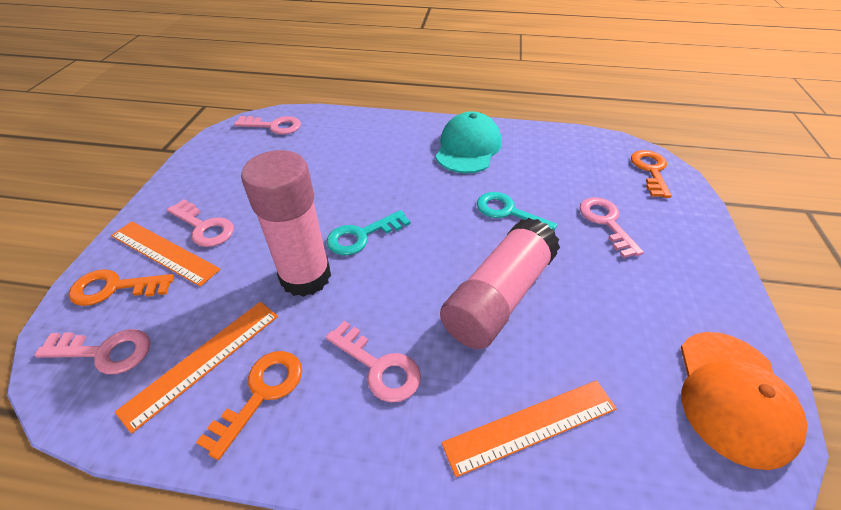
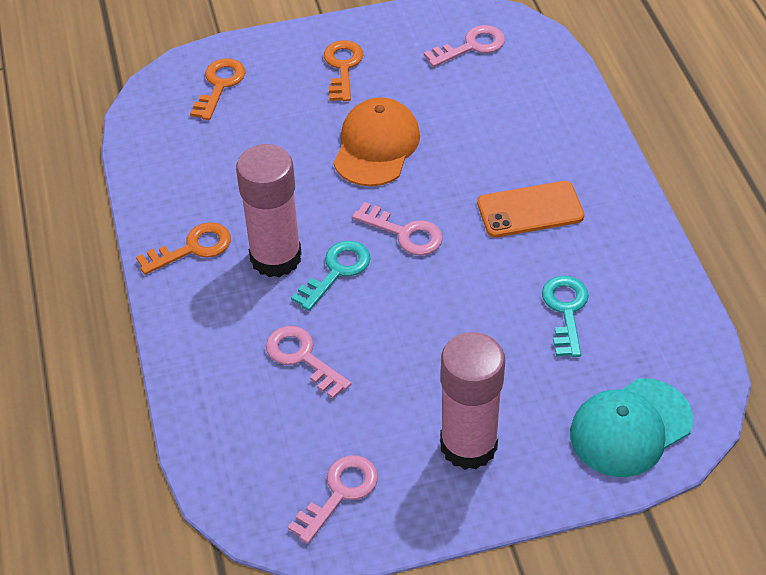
orange phone: 0 -> 1
orange ruler: 3 -> 0
pink key: 5 -> 4

